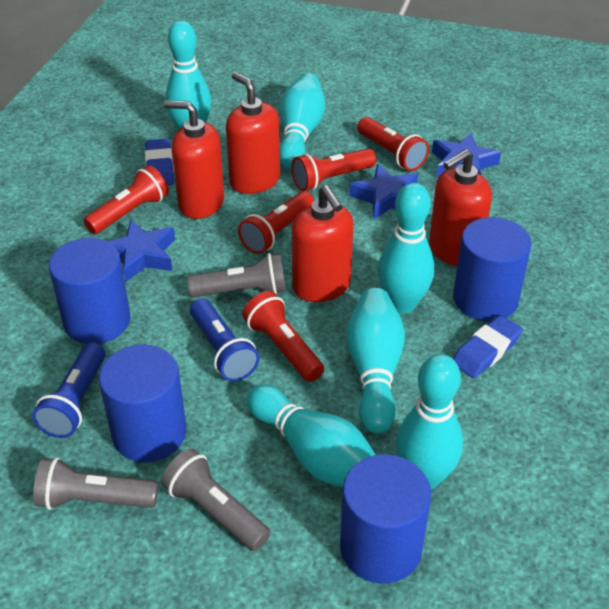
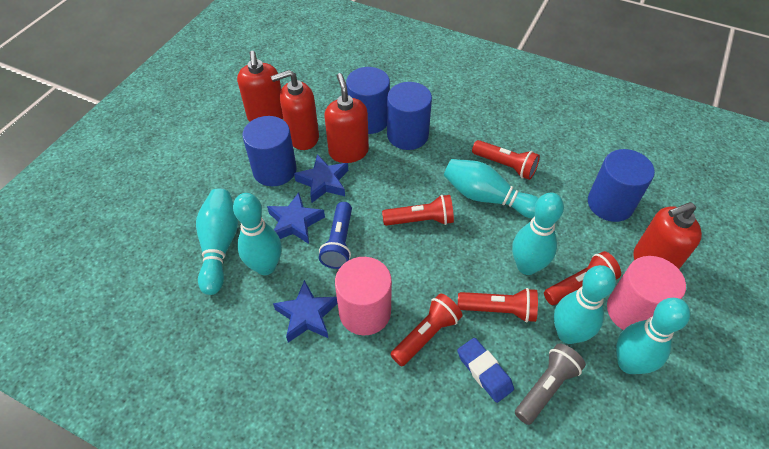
blue eraser: 2 -> 1
blue flashlight: 2 -> 1
grey flashlight: 3 -> 1
pink cylinder: 0 -> 2

